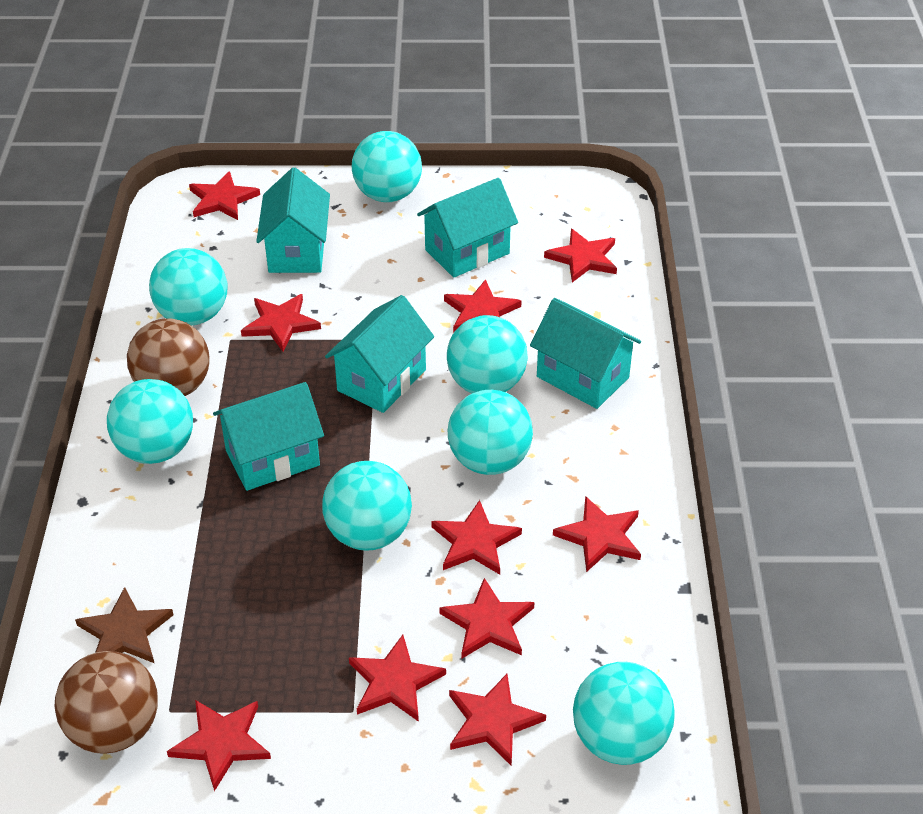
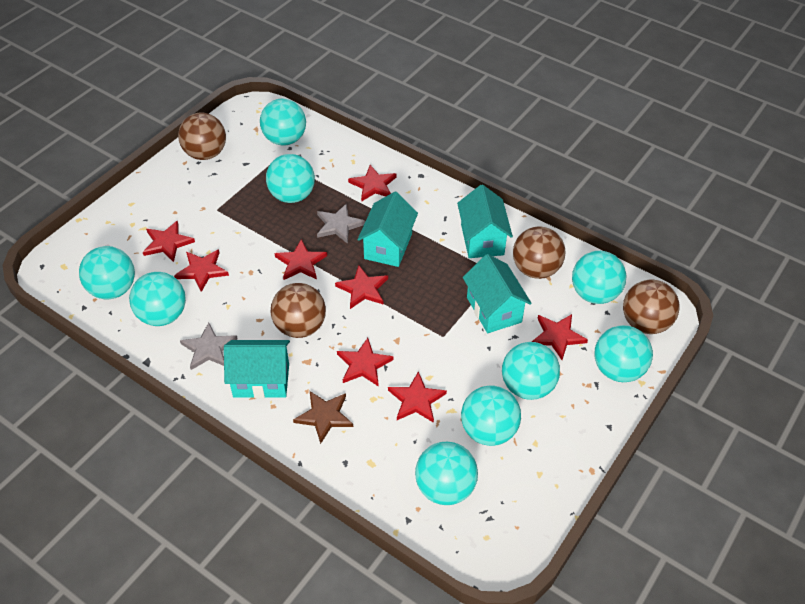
brown ball: 2 -> 4
grey star: 0 -> 2
red star: 10 -> 8
turquoise ball: 7 -> 9
turquoise house: 5 -> 4

